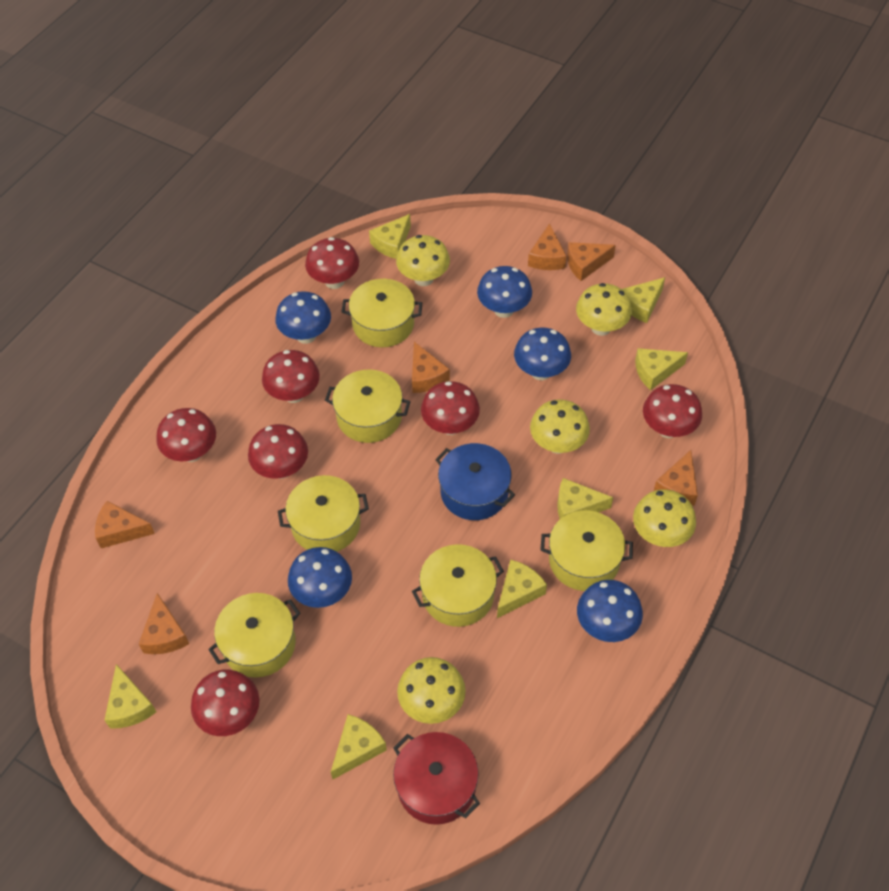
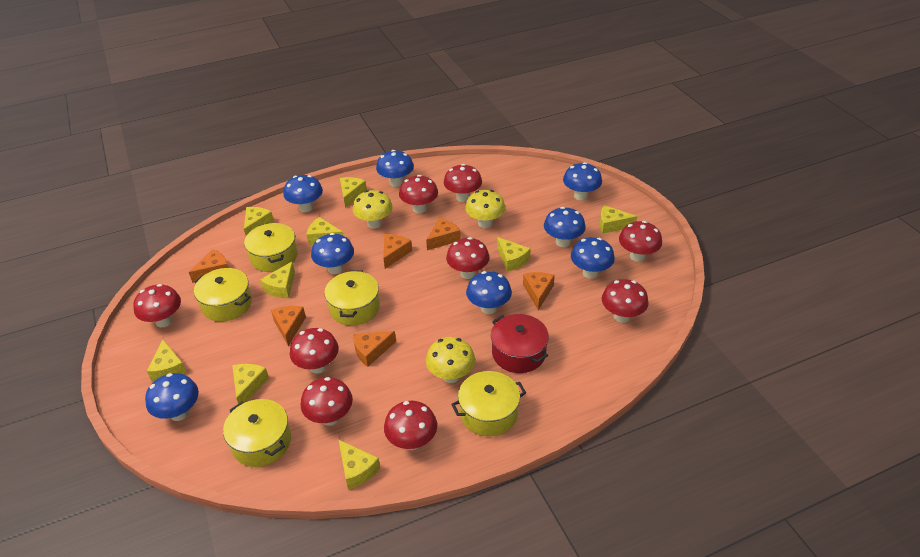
blue mushroom: 5 -> 8
blue pot: 1 -> 0
red mushroom: 7 -> 9
yellow cheese: 7 -> 9
yellow mushroom: 5 -> 3
yellow pot: 6 -> 5

